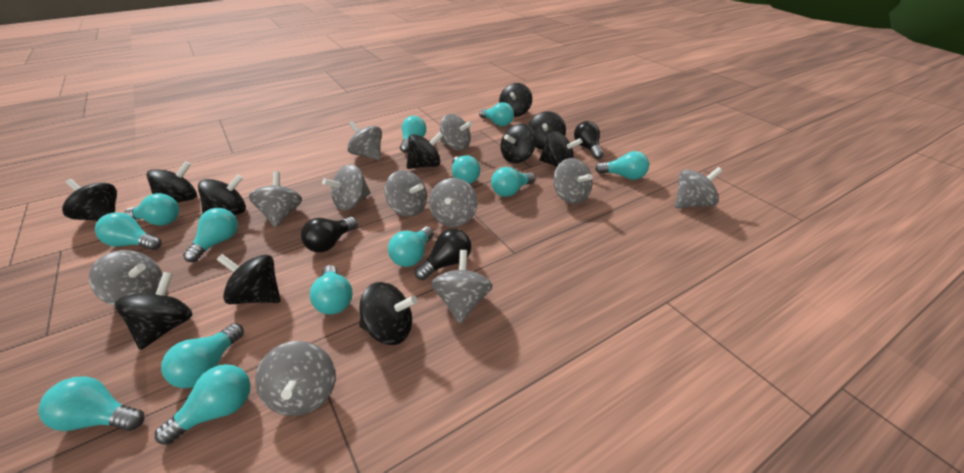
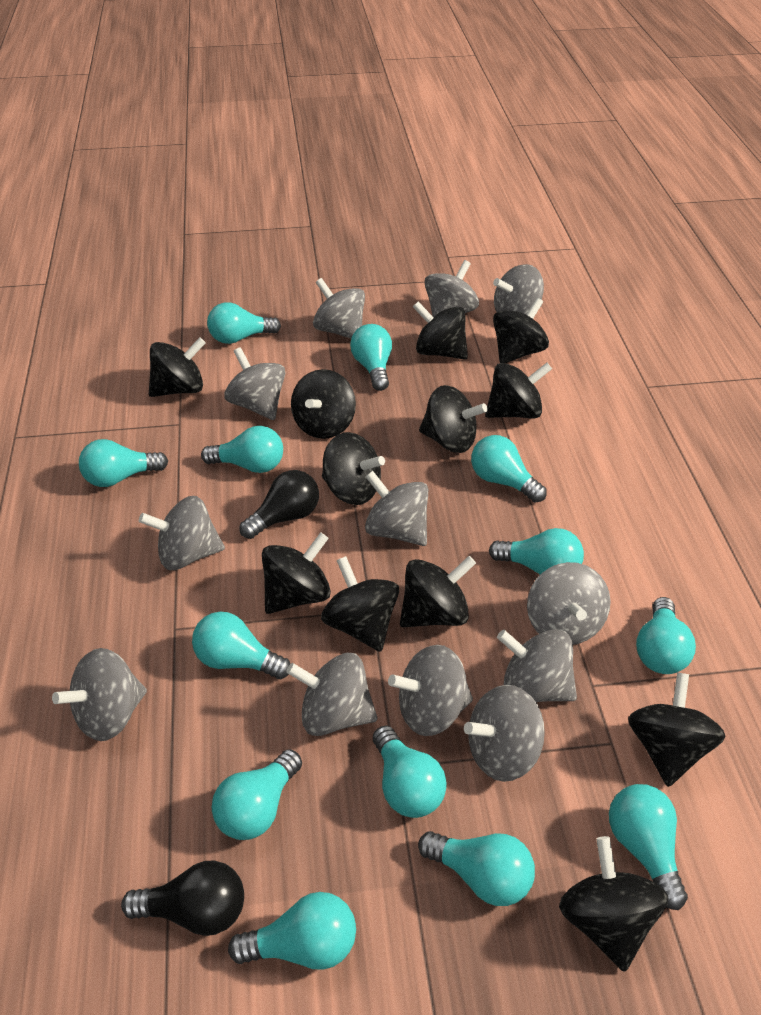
black light bulb: 3 -> 2
black spinning top: 11 -> 12
grey spinning top: 11 -> 12

